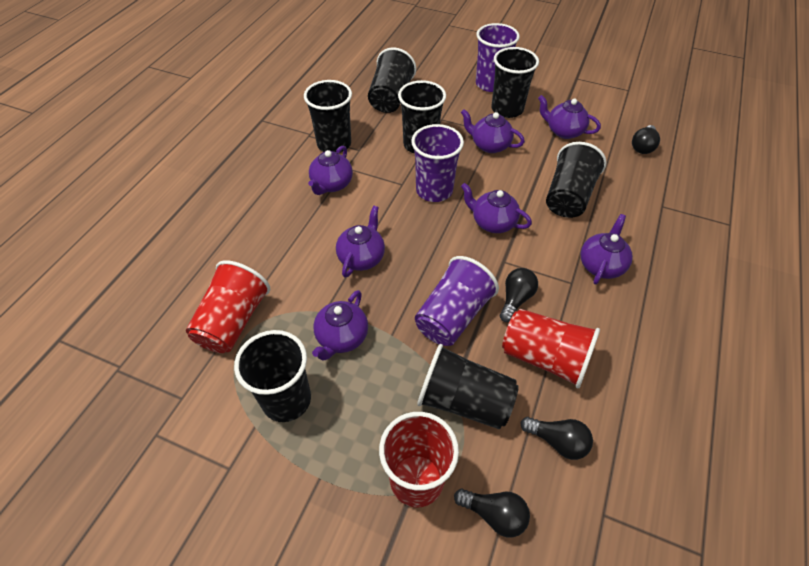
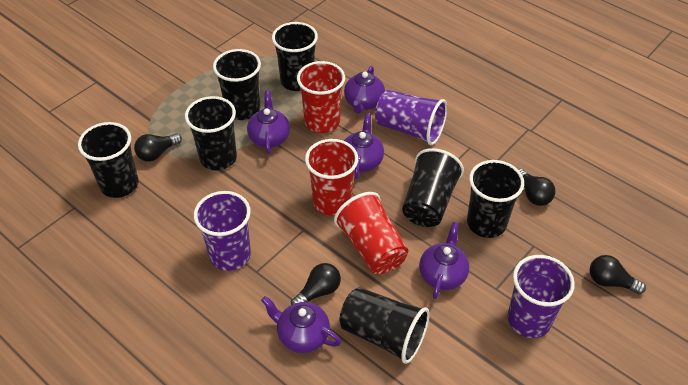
purple teapot: 7 -> 5

